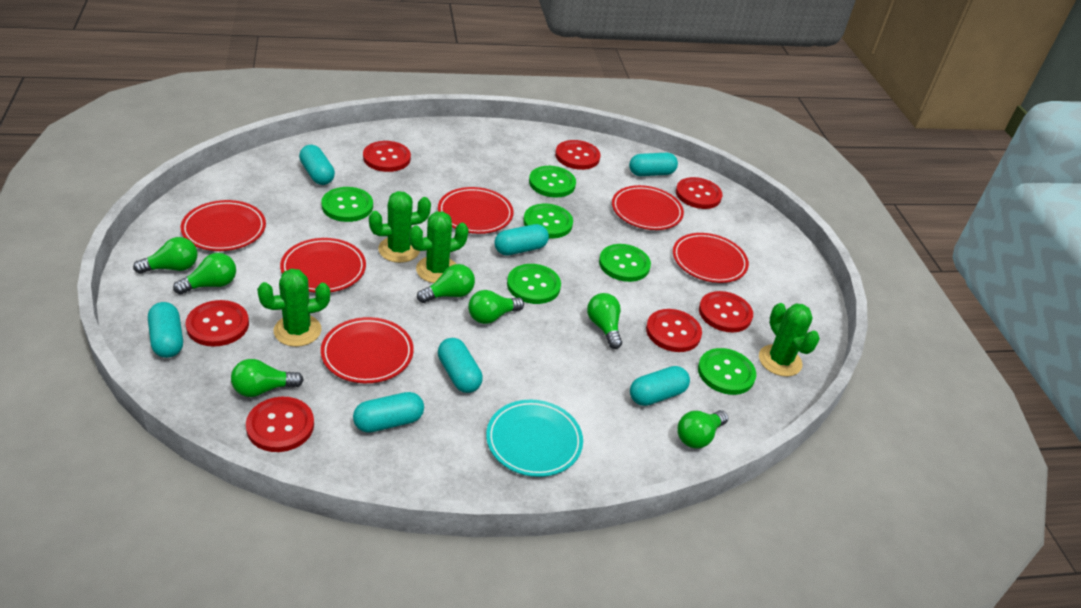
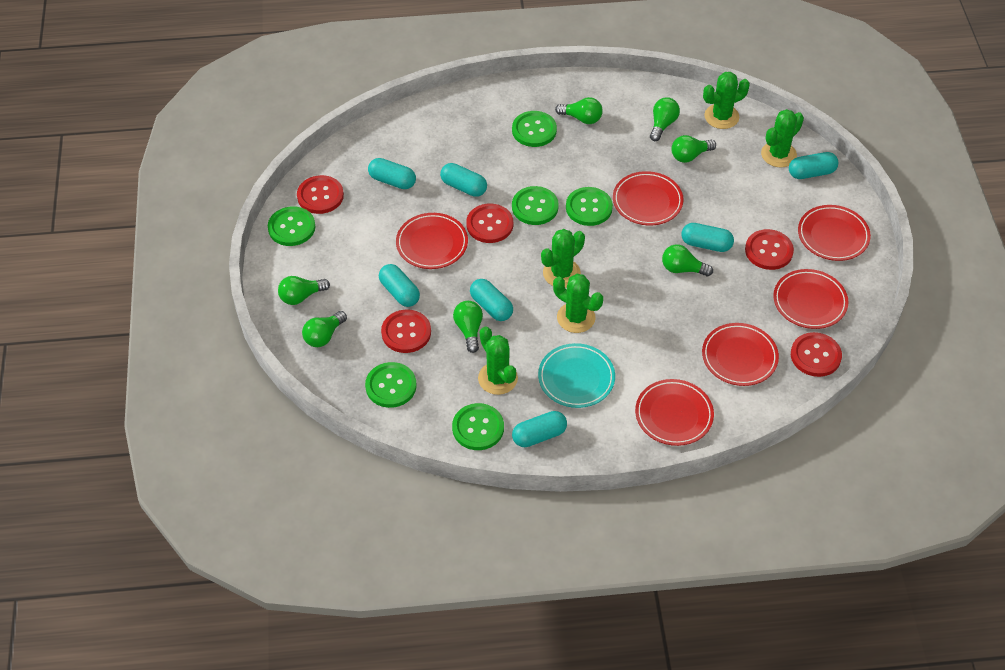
green cactus: 4 -> 5
red button: 7 -> 5

